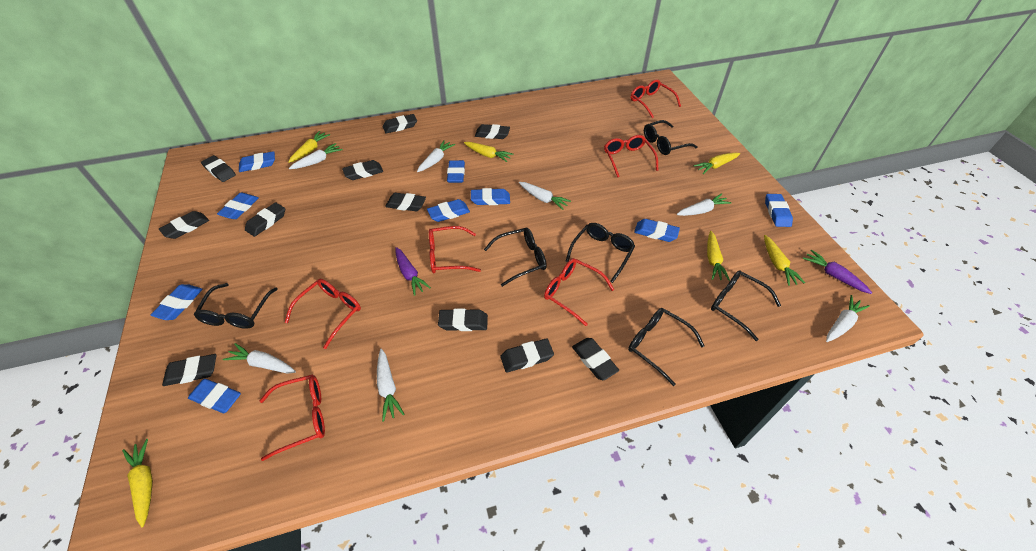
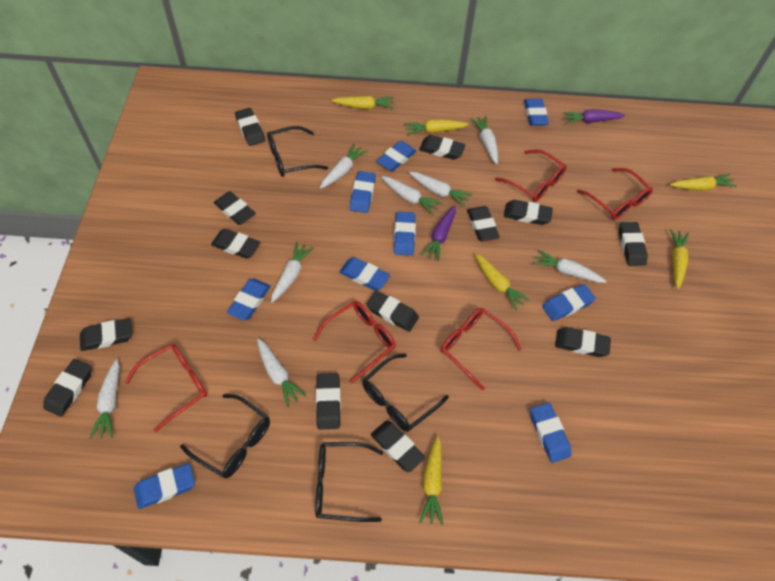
black eraser: 11 -> 13
black glasses: 6 -> 4
red glasses: 6 -> 5
white carrot: 7 -> 8

